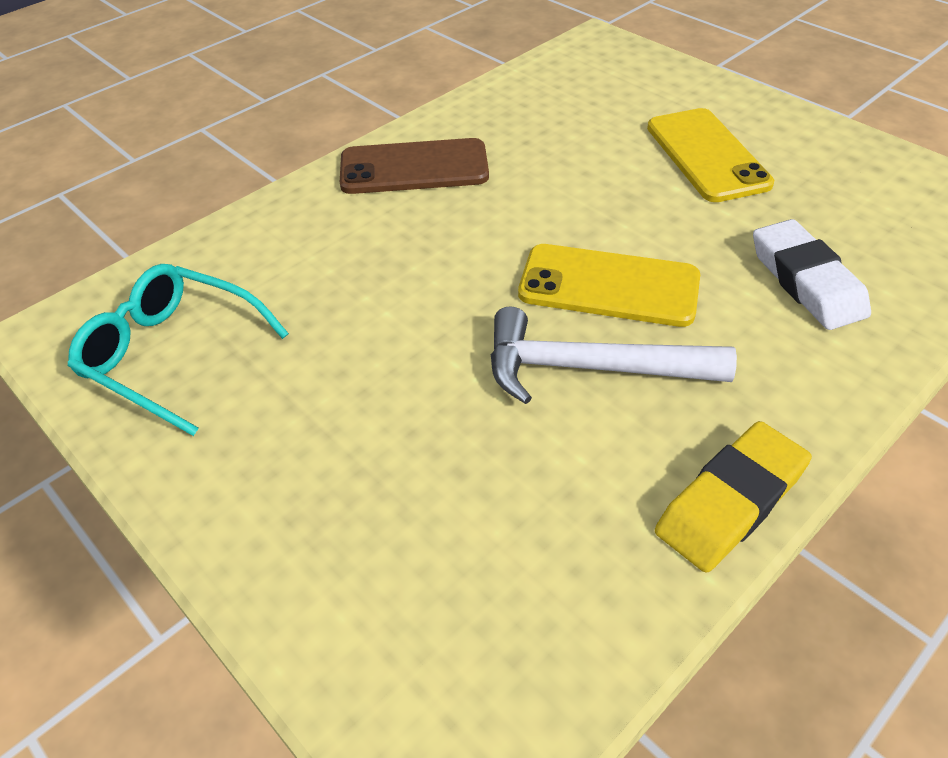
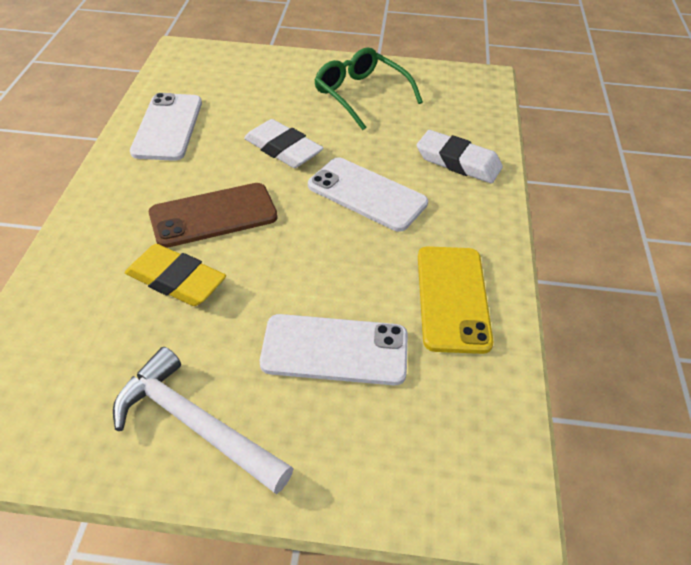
green glasses: 0 -> 1
turquoise glasses: 1 -> 0
white eraser: 1 -> 2
white phone: 0 -> 3
yellow phone: 2 -> 1

